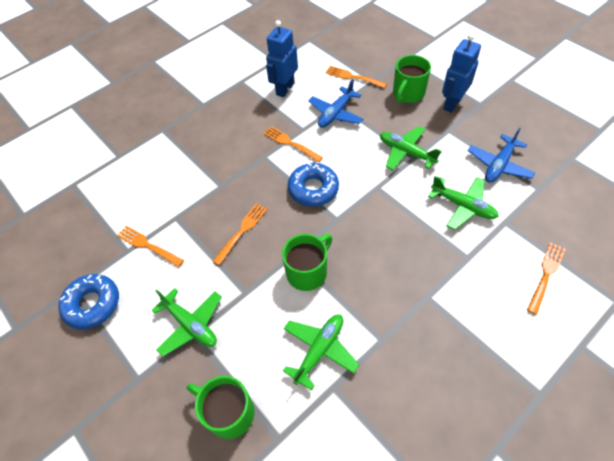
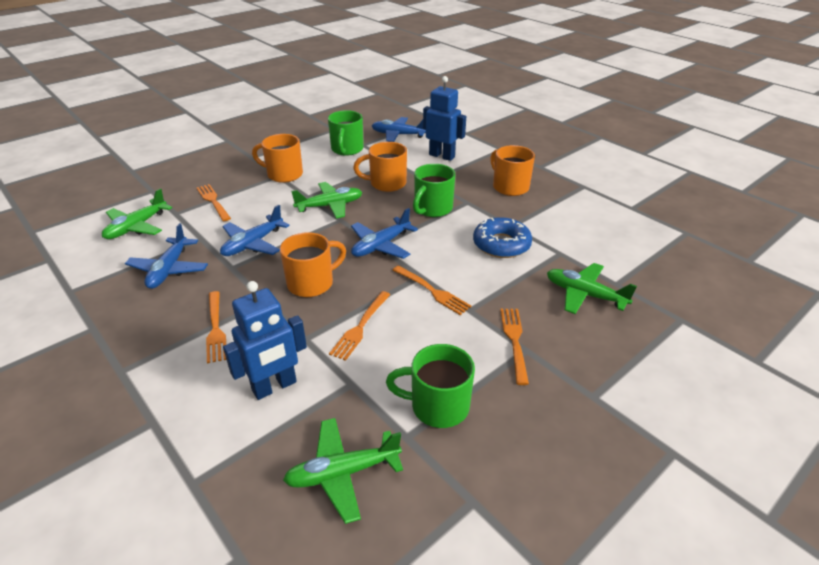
blue donut: 2 -> 1
blue plane: 2 -> 4
orange mug: 0 -> 4

